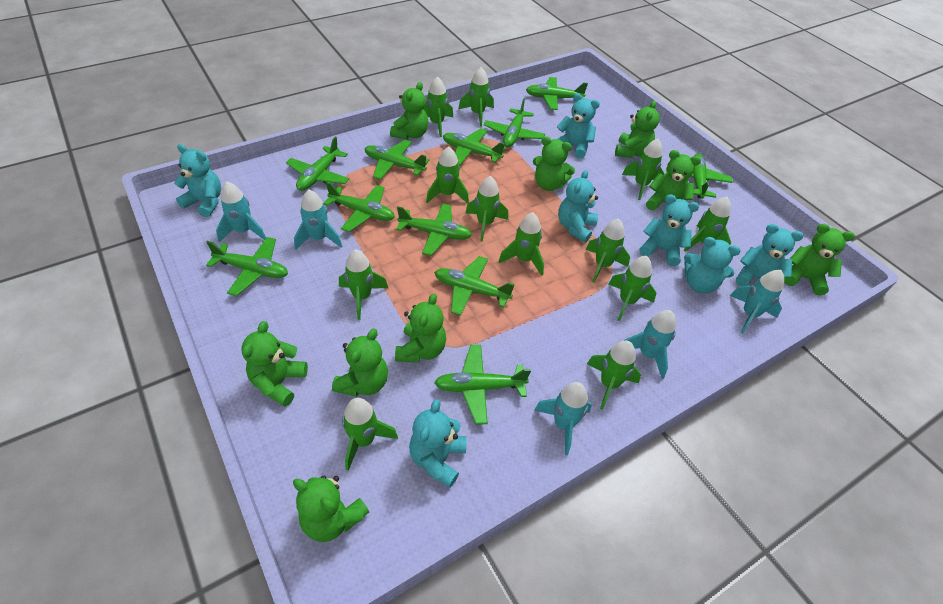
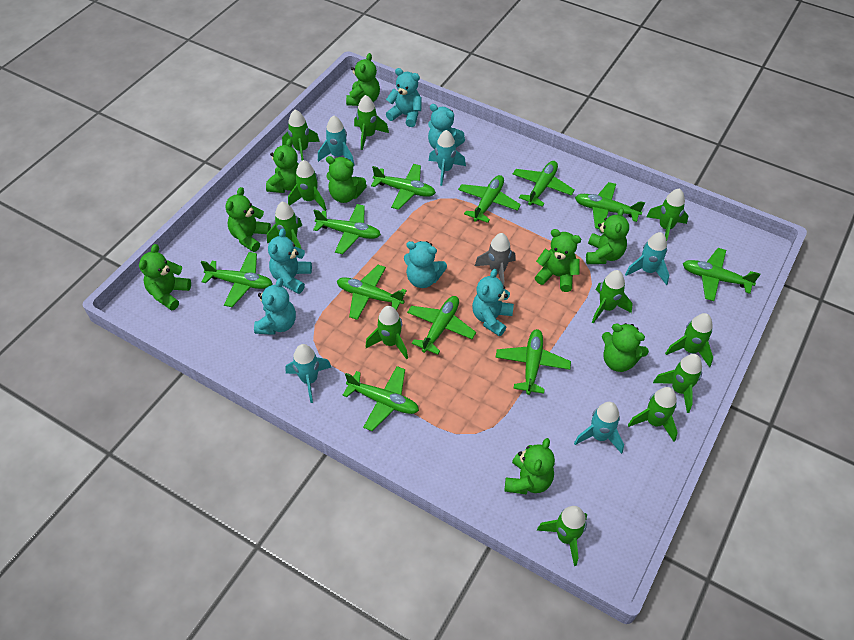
green rocket: 12 -> 11
grey rocket: 0 -> 1
turquoise teddy bear: 7 -> 6

